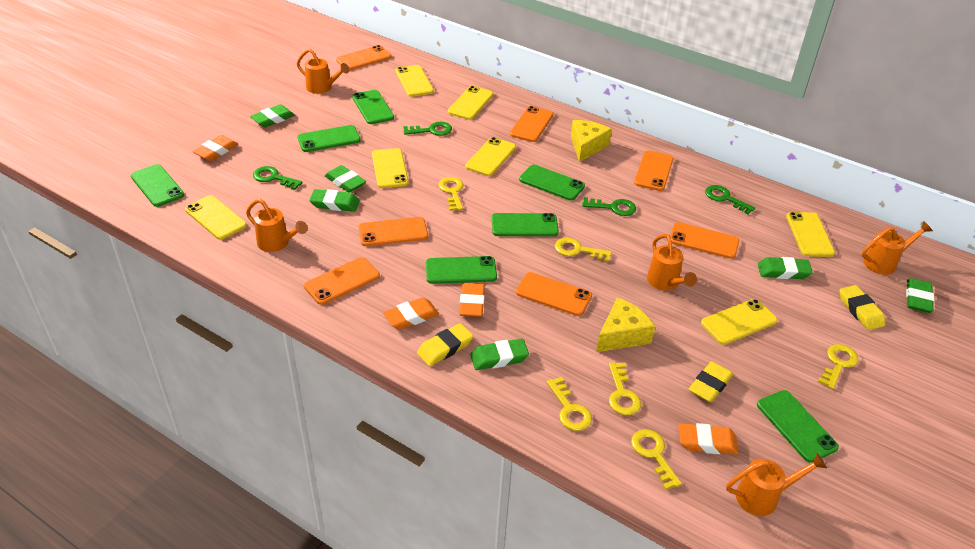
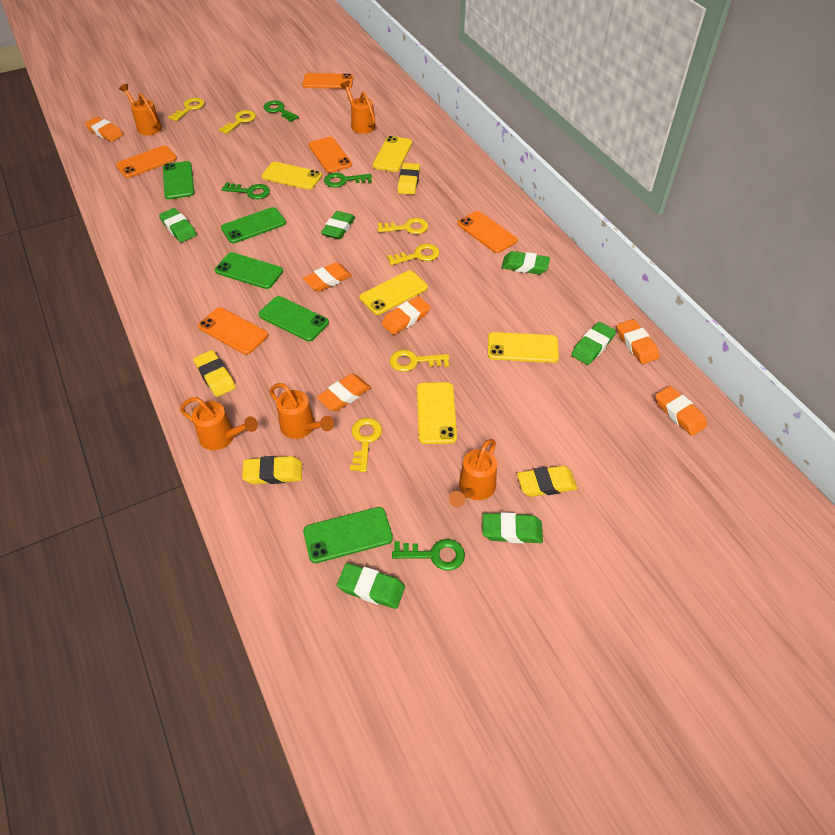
green phone: 7 -> 5
orange eraser: 4 -> 6
orange phone: 7 -> 5
yellow cheese: 2 -> 0
yellow eraser: 3 -> 4
yellow phone: 7 -> 5

